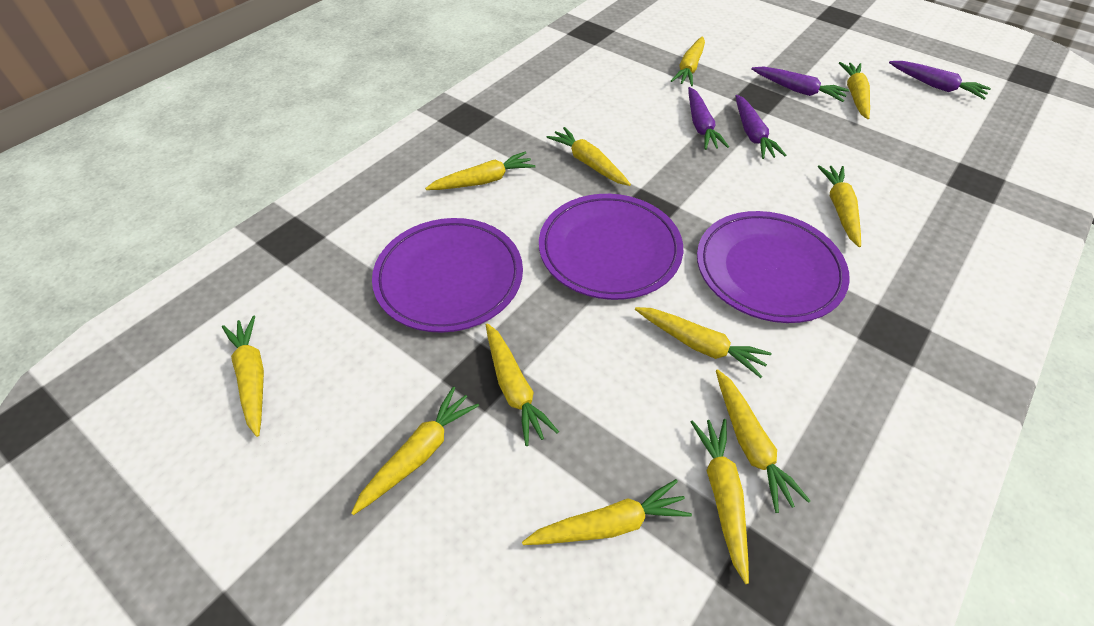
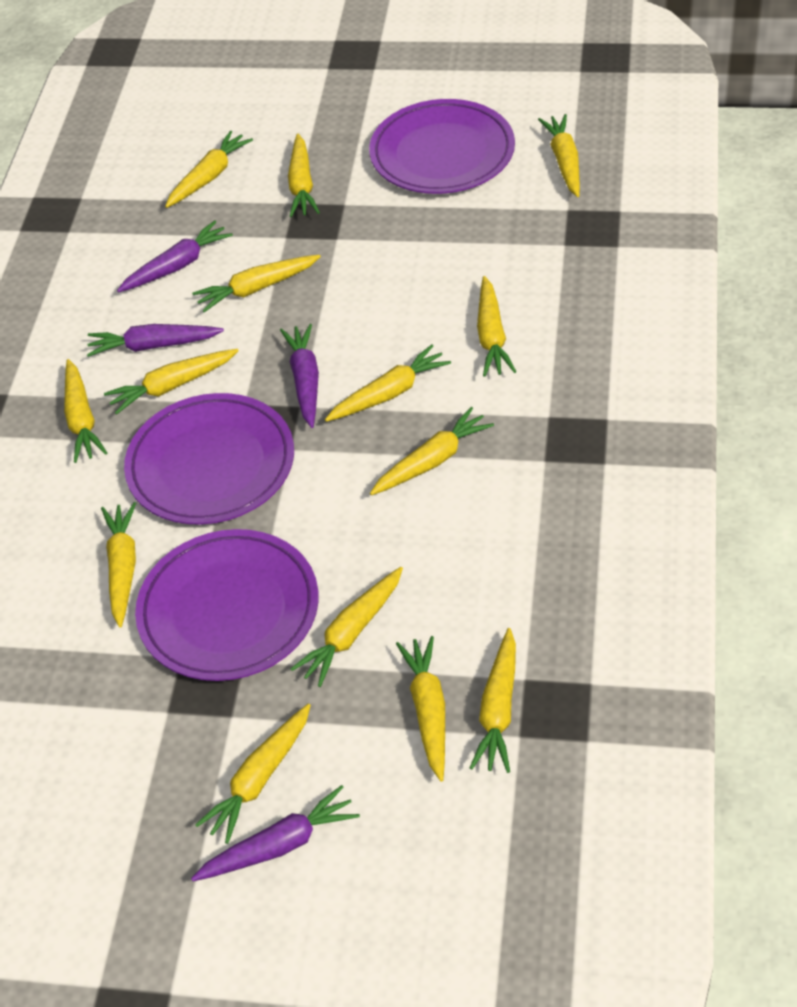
yellow carrot: 12 -> 14

